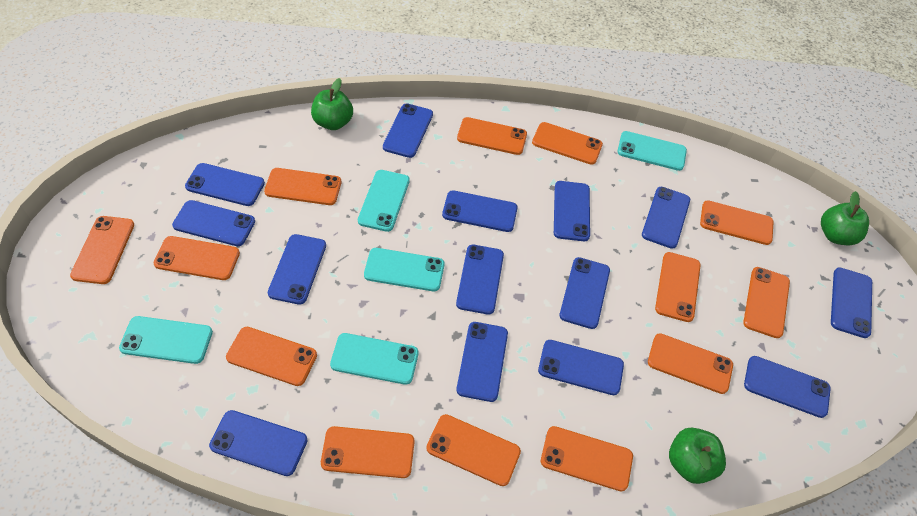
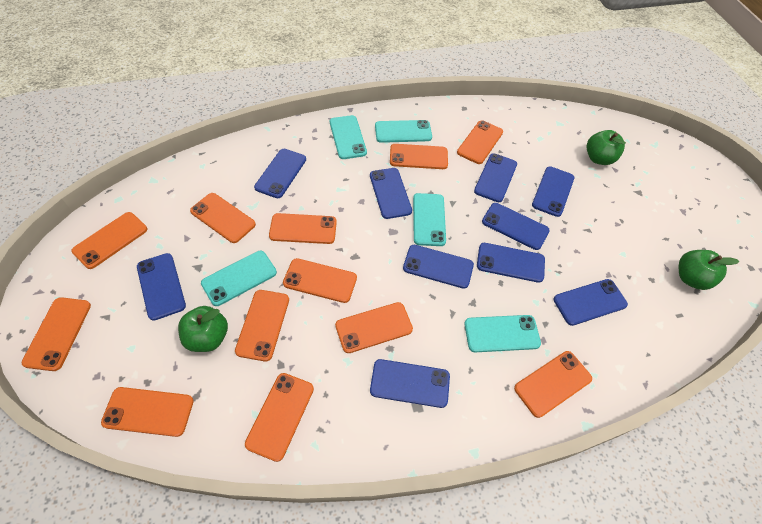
blue phone: 14 -> 10
orange phone: 13 -> 12

